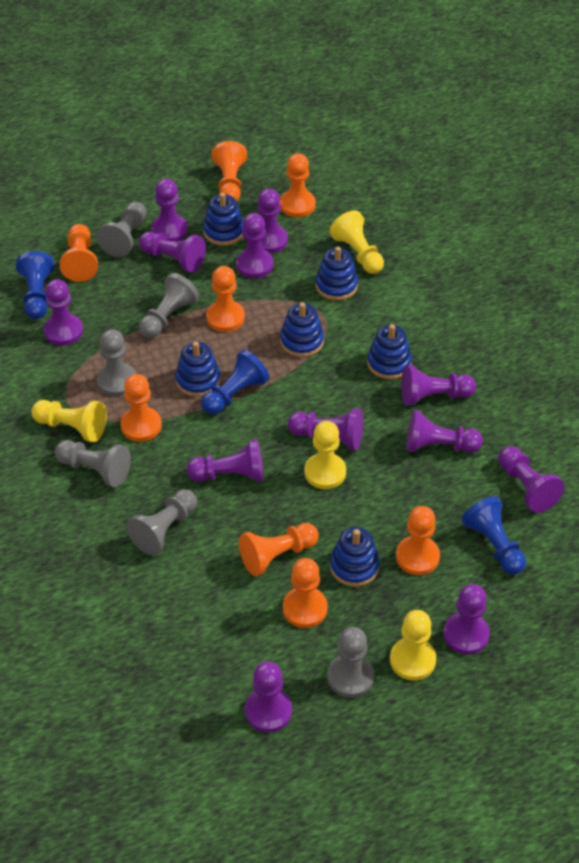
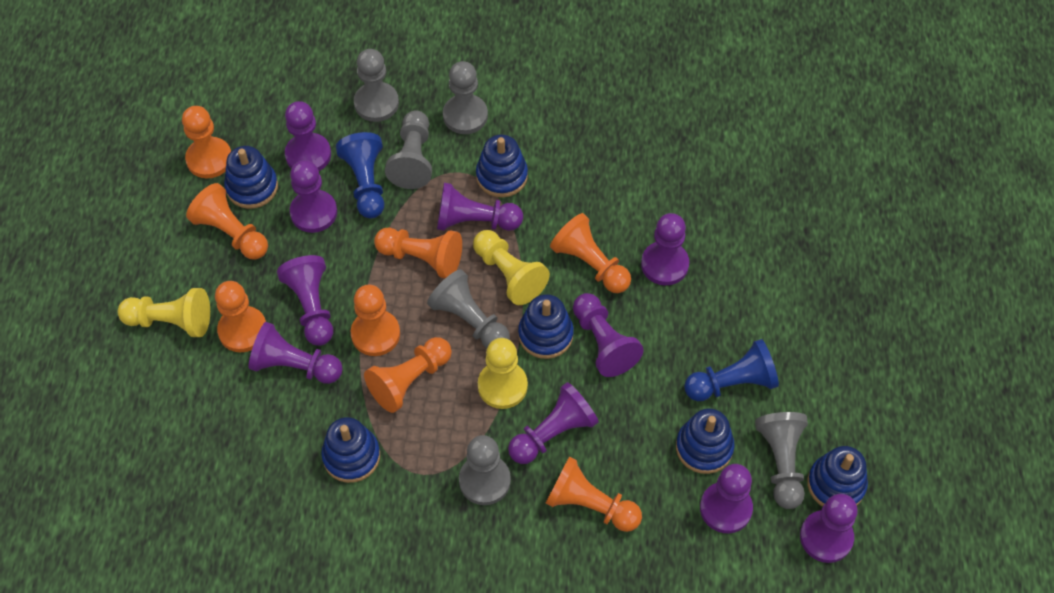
blue pawn: 3 -> 2
purple pawn: 12 -> 10
yellow pawn: 4 -> 3

